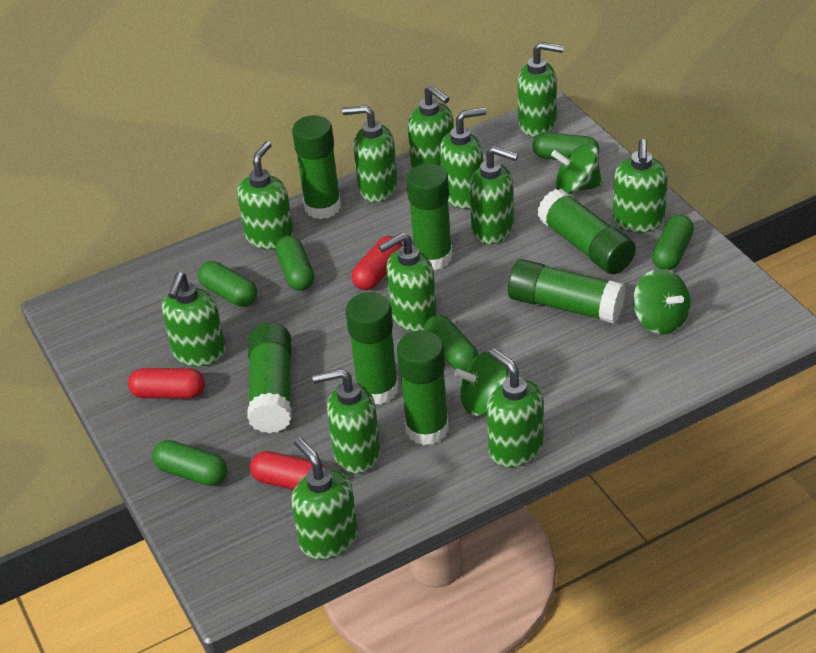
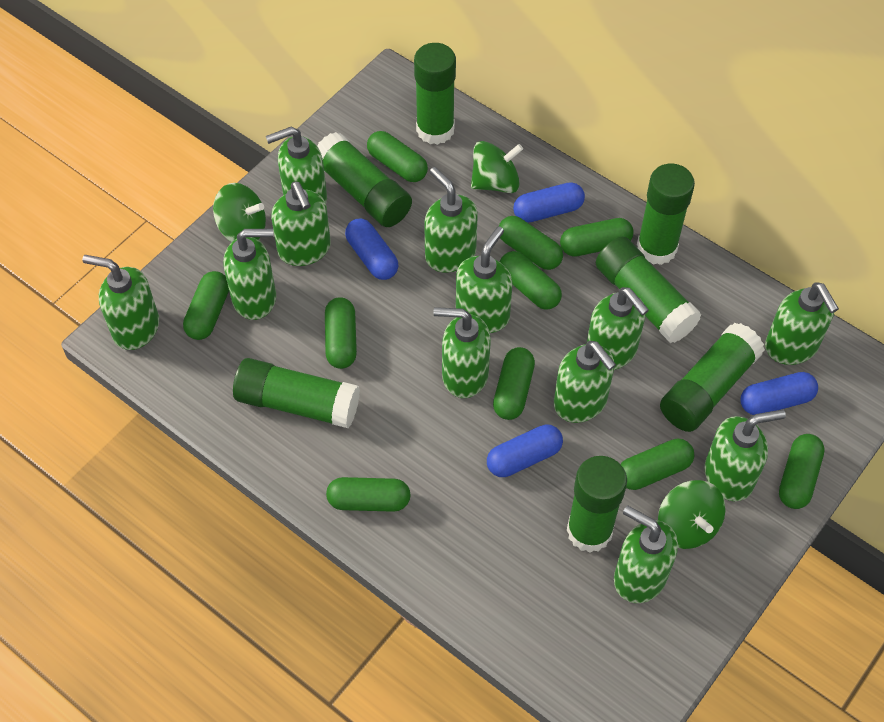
blue capsule: 0 -> 4
green capsule: 6 -> 10
red capsule: 3 -> 0

